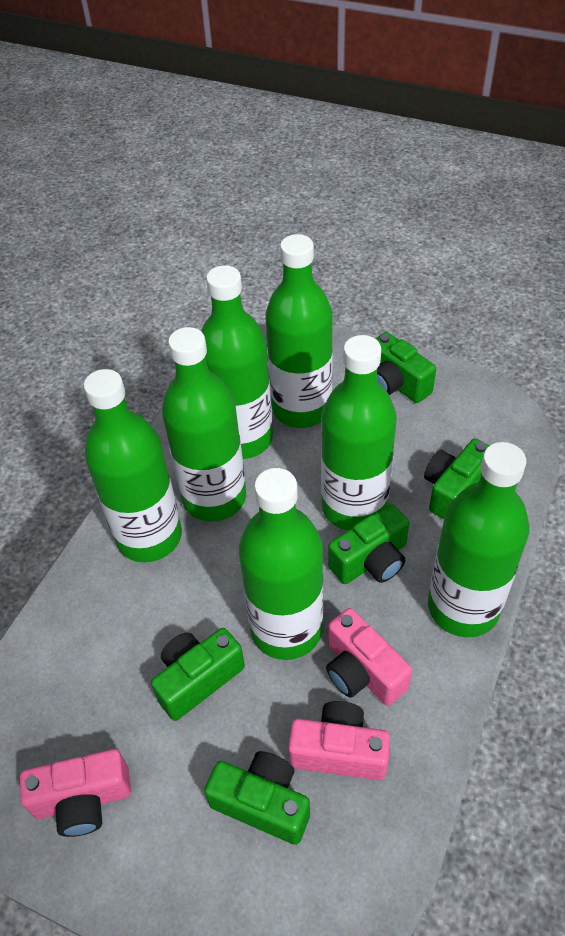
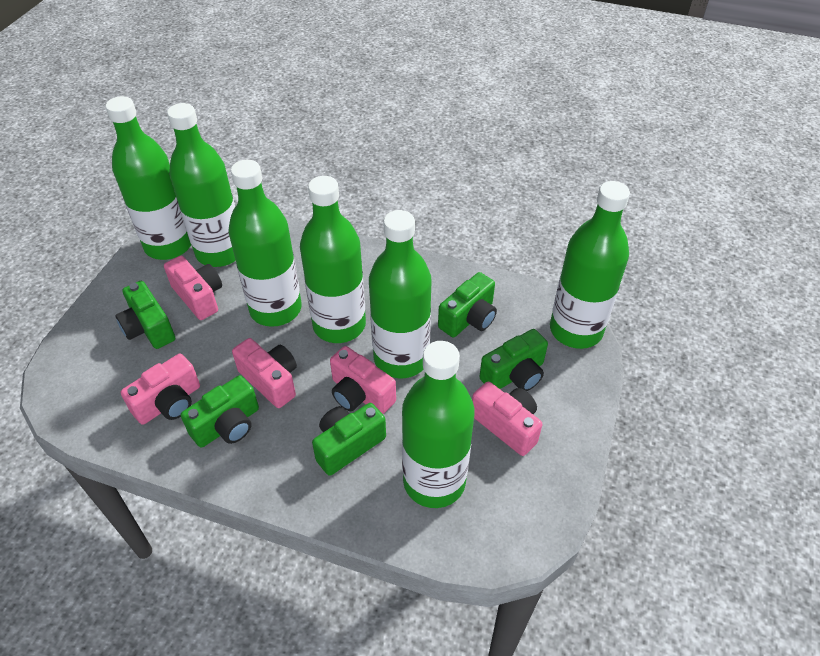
pink camera: 3 -> 5

